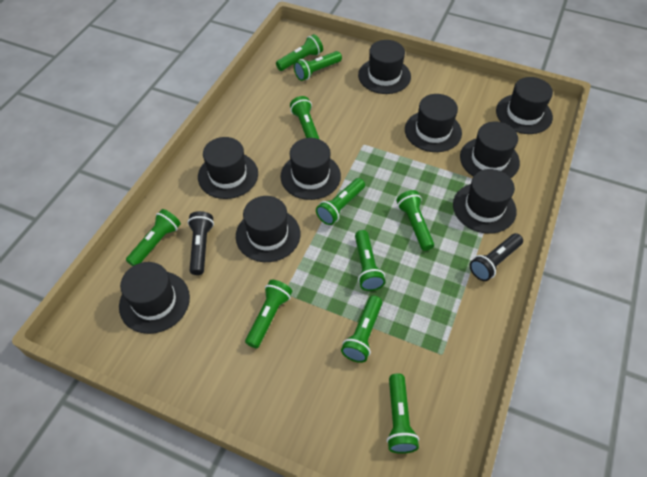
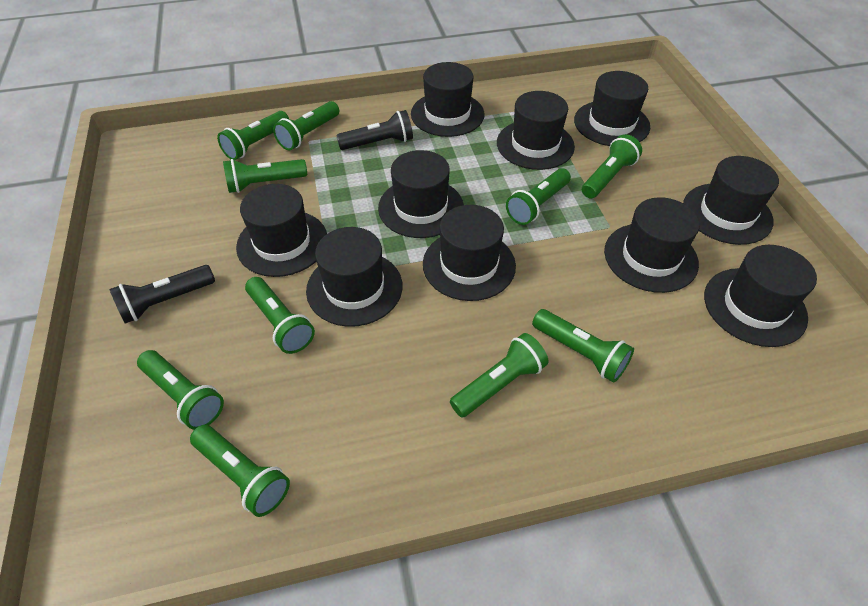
black hat: 9 -> 10

